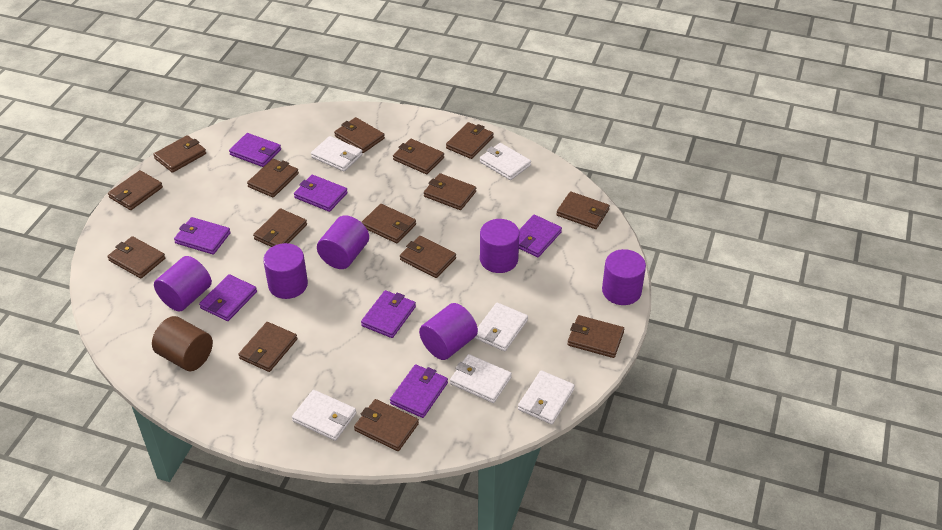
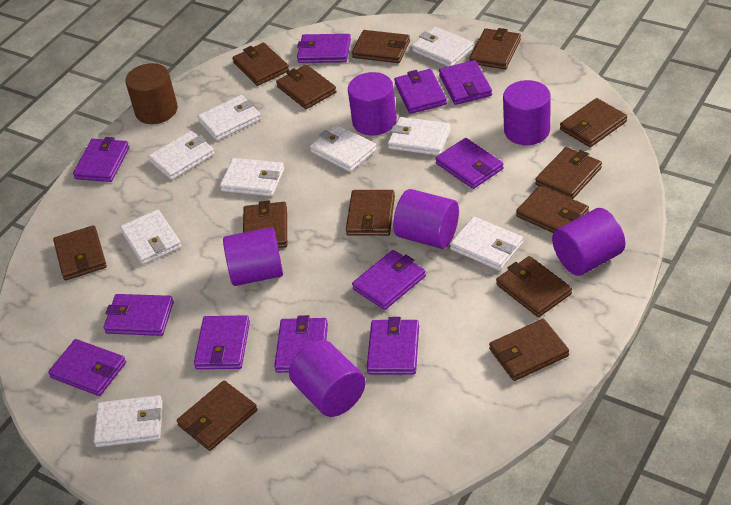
brown wallet: 15 -> 13
purple wallet: 7 -> 11
white wallet: 6 -> 9

